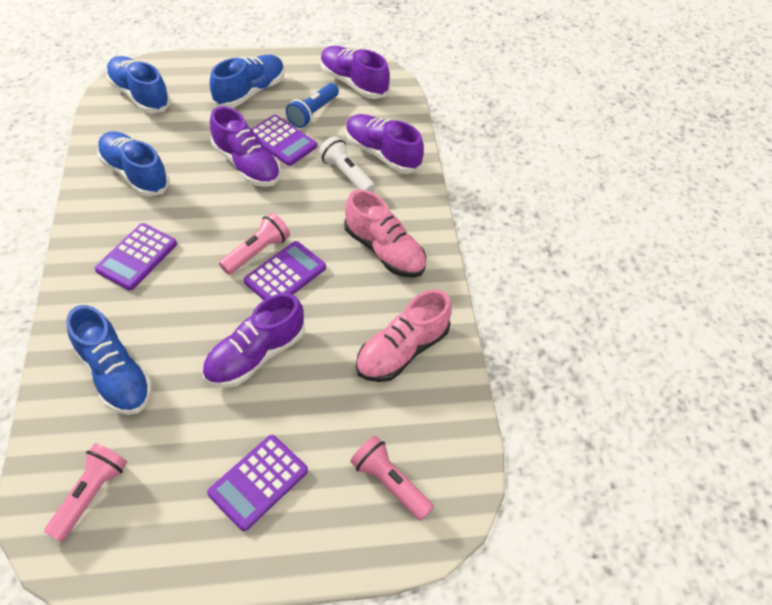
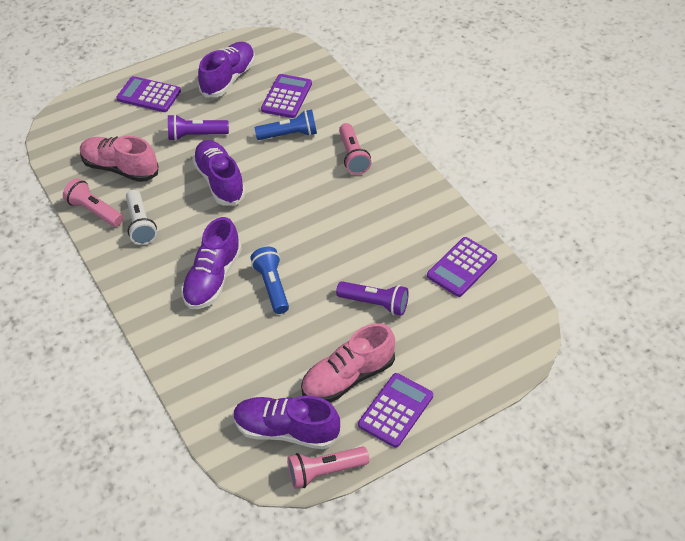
blue flashlight: 1 -> 2
blue shoe: 4 -> 0
purple flashlight: 0 -> 2

